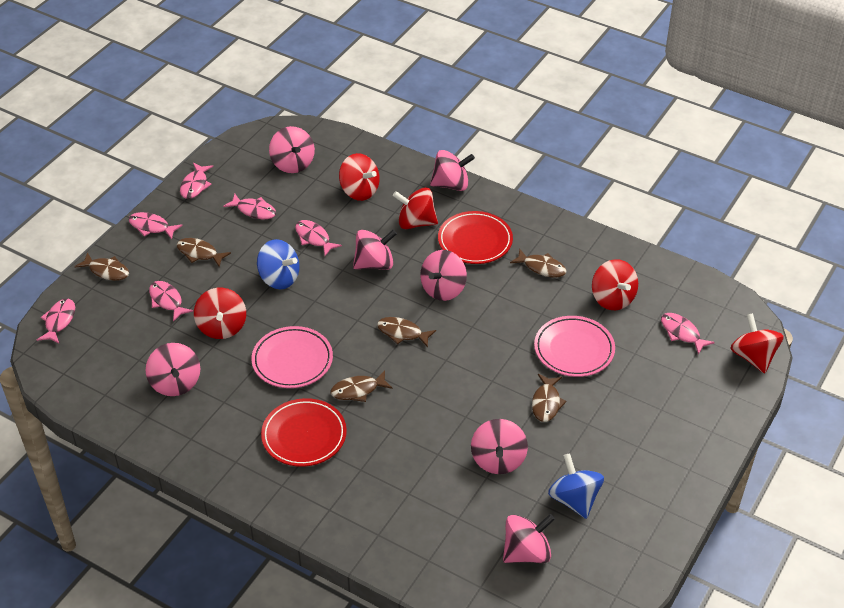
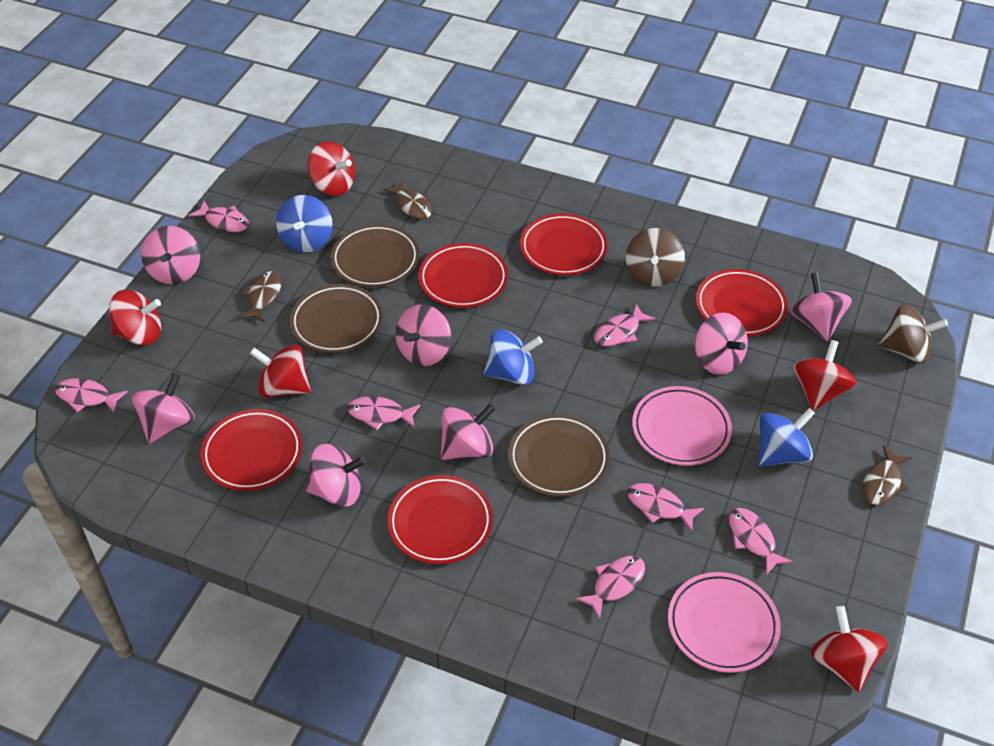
blue spinning top: 2 -> 3
brown fish: 6 -> 3
brown plate: 0 -> 3
brown spinning top: 0 -> 2
red plate: 2 -> 5

